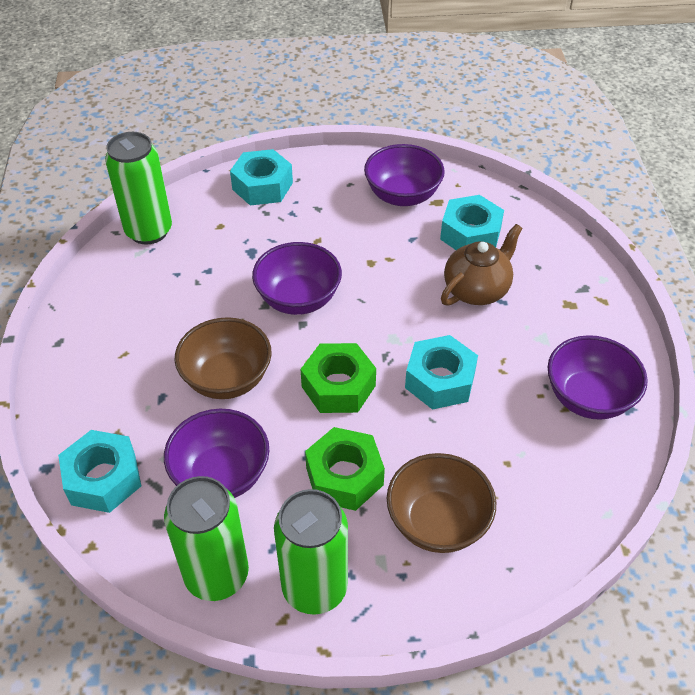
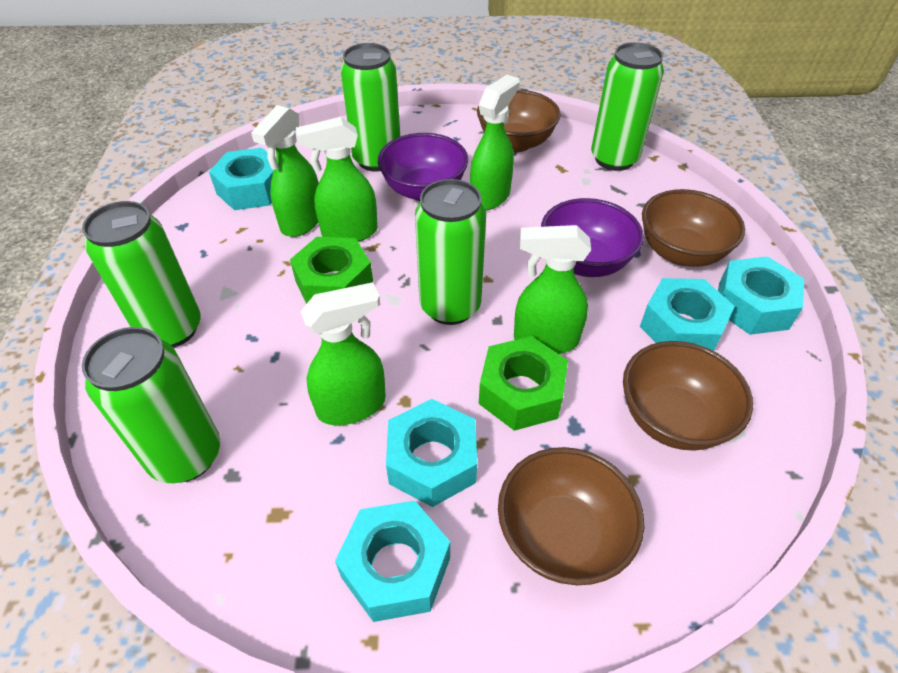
brown bowl: 2 -> 4
brown teapot: 1 -> 0
green can: 3 -> 5
green spray bottle: 0 -> 5
purple bowl: 4 -> 2
turquoise nut: 4 -> 5

